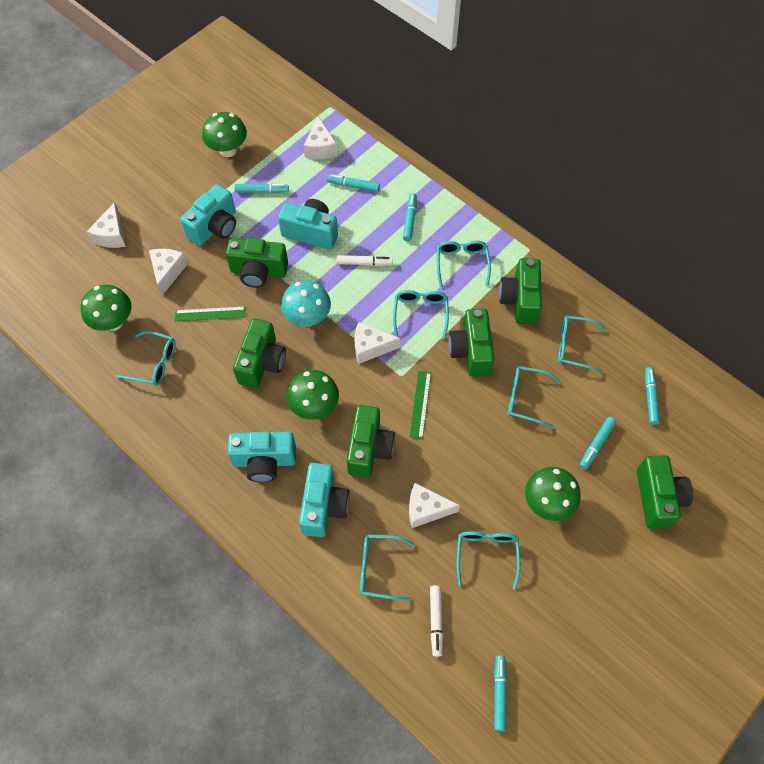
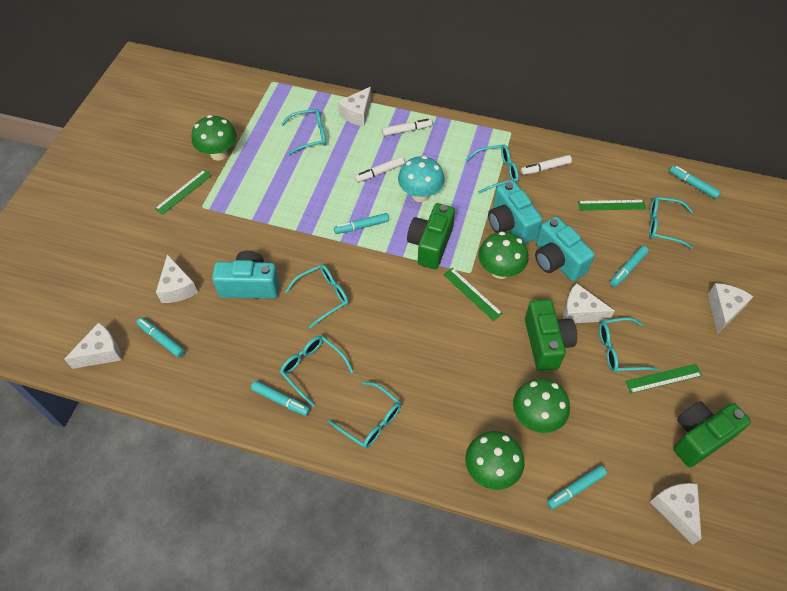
green camera: 6 -> 3
green ruler: 2 -> 4
turquoise camera: 4 -> 3
white cheese: 5 -> 6
white marker: 2 -> 3

